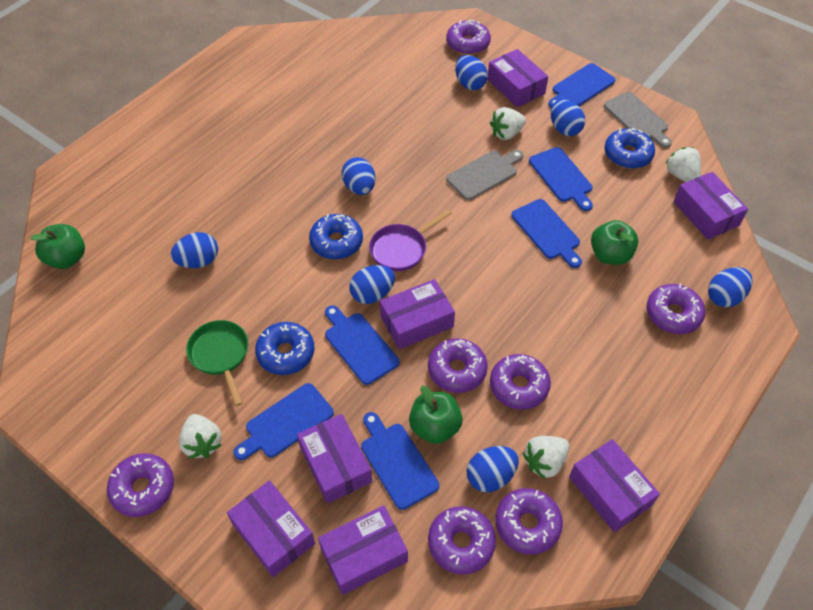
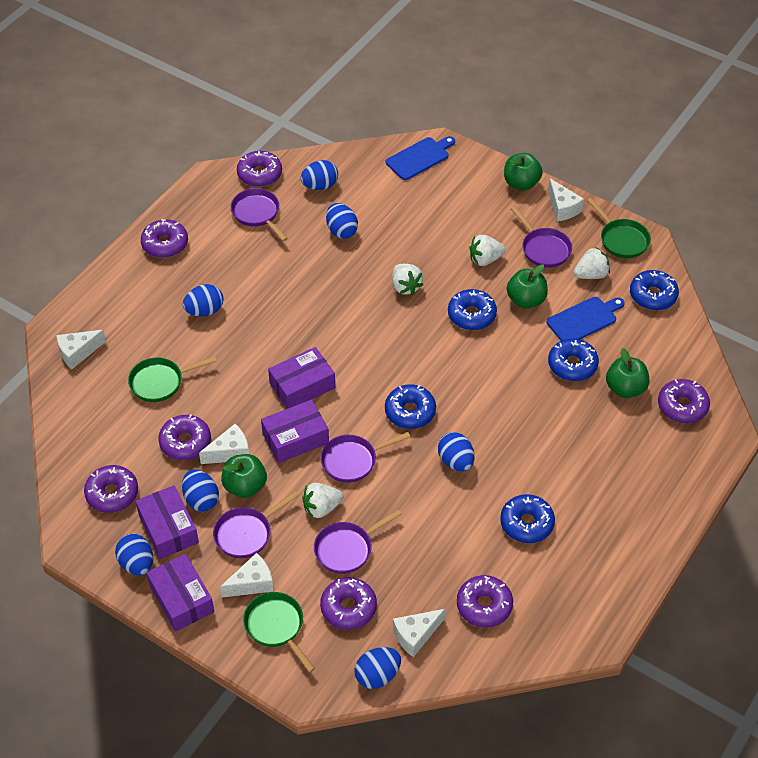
blue cutting board: 6 -> 2
blue donut: 3 -> 5
green apple: 3 -> 4
green pan: 1 -> 3
grey cutting board: 2 -> 0
purple box: 7 -> 4
purple pan: 1 -> 5
white cheese: 0 -> 5

